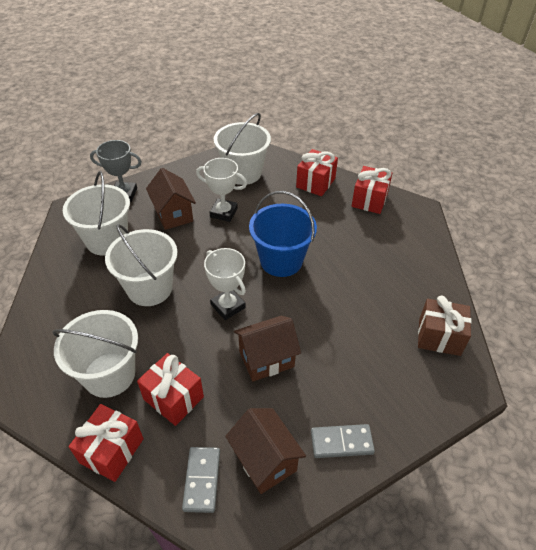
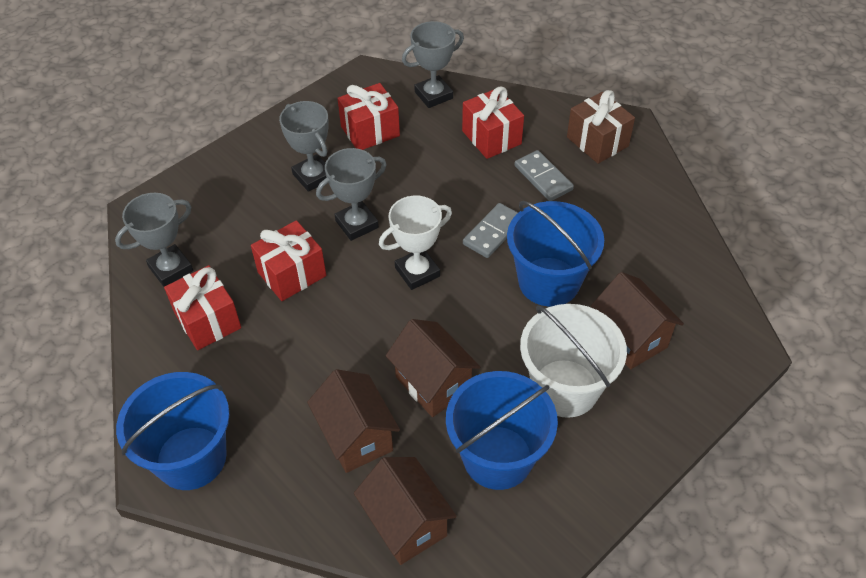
blue bucket: 1 -> 3
brown house: 3 -> 4
grey trophy: 1 -> 4
white bucket: 4 -> 1
white trophy: 2 -> 1

